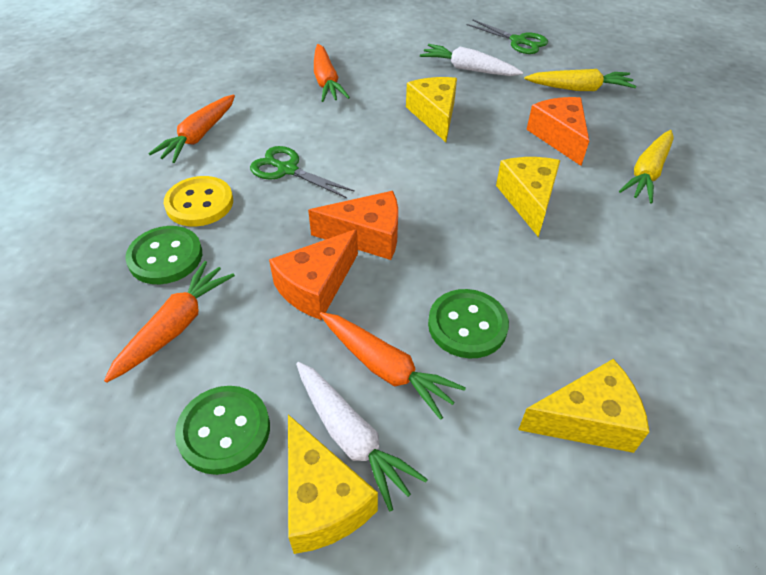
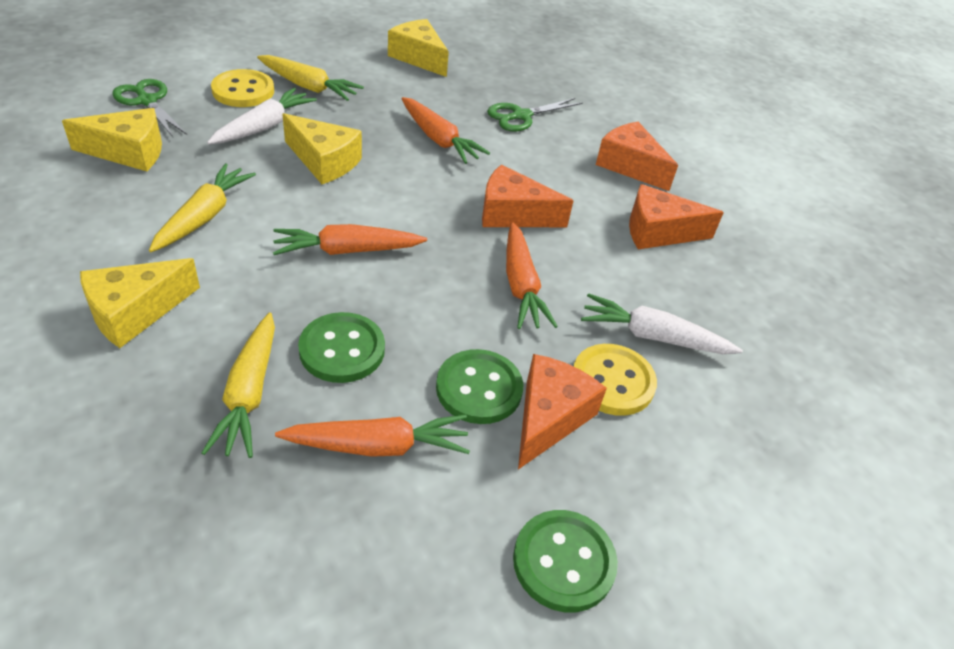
orange cheese: 3 -> 4
yellow button: 1 -> 2
yellow carrot: 2 -> 3

